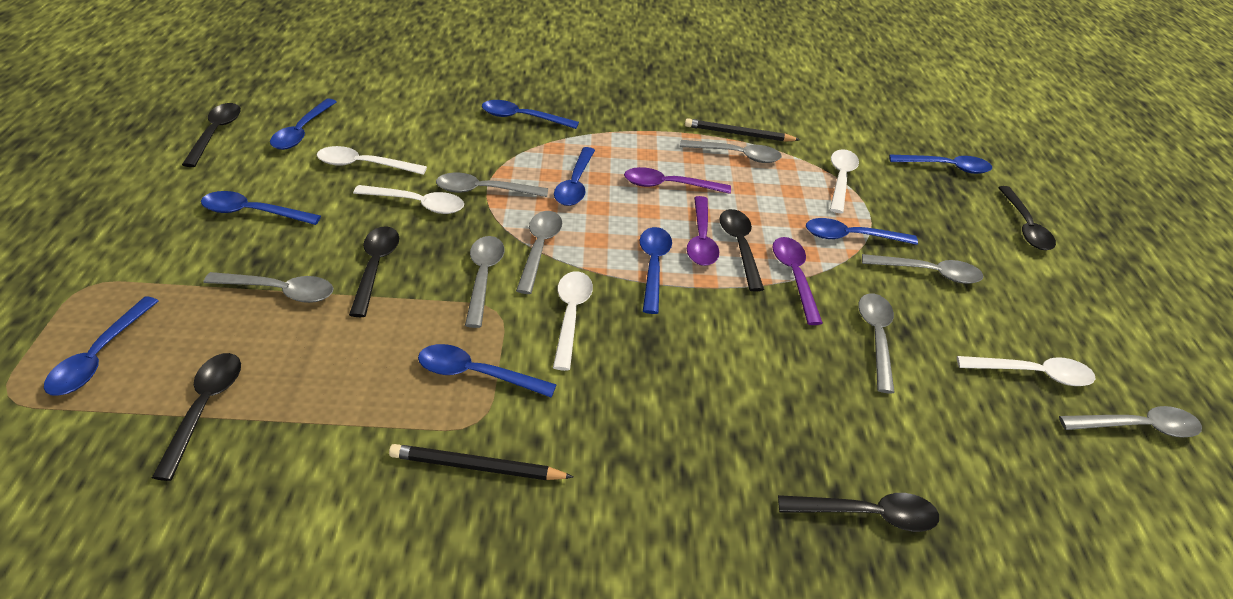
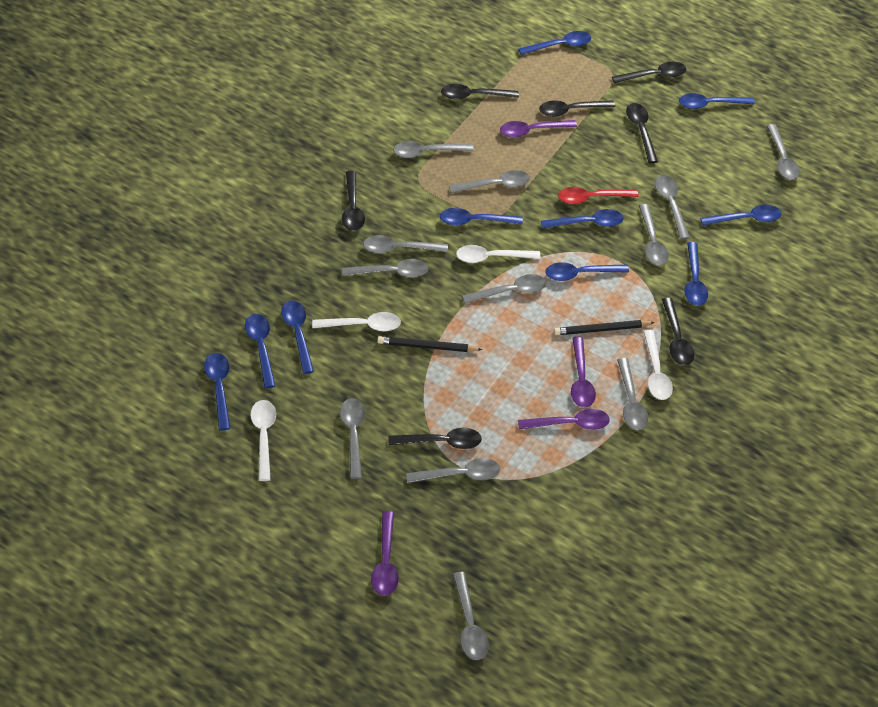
black spoon: 6 -> 7
blue spoon: 9 -> 10
grey spoon: 8 -> 12
purple spoon: 3 -> 4
red spoon: 0 -> 1
white spoon: 5 -> 4

